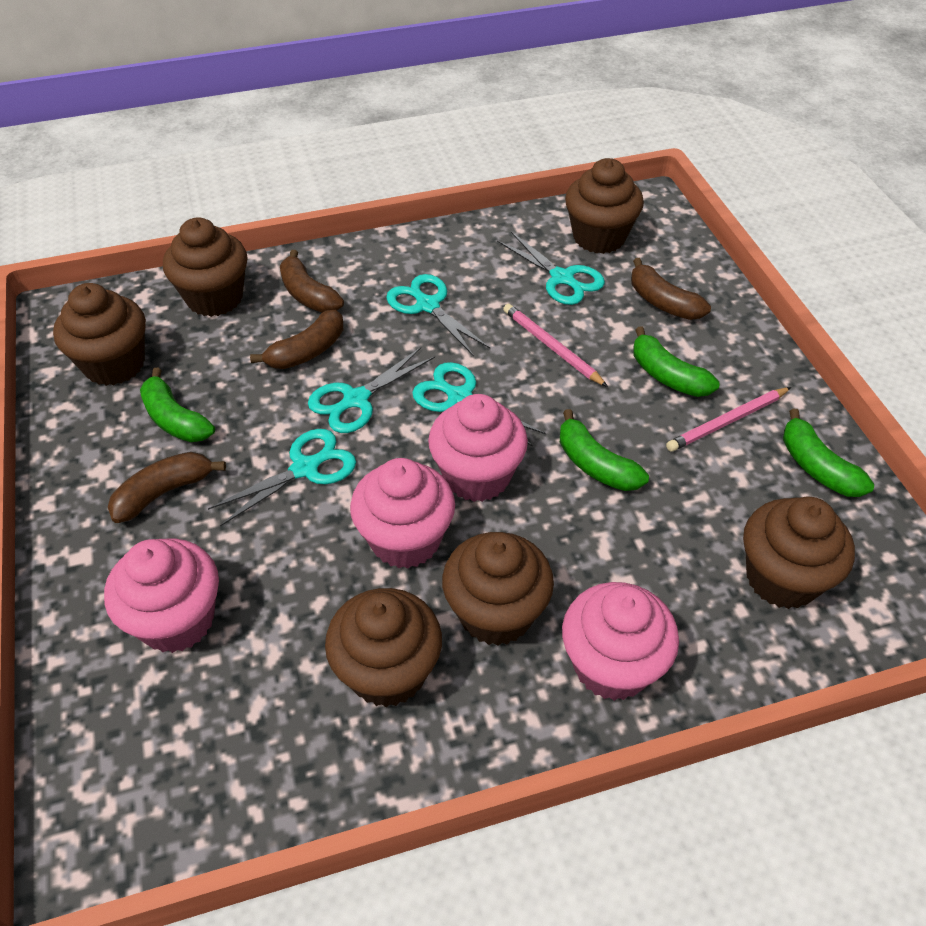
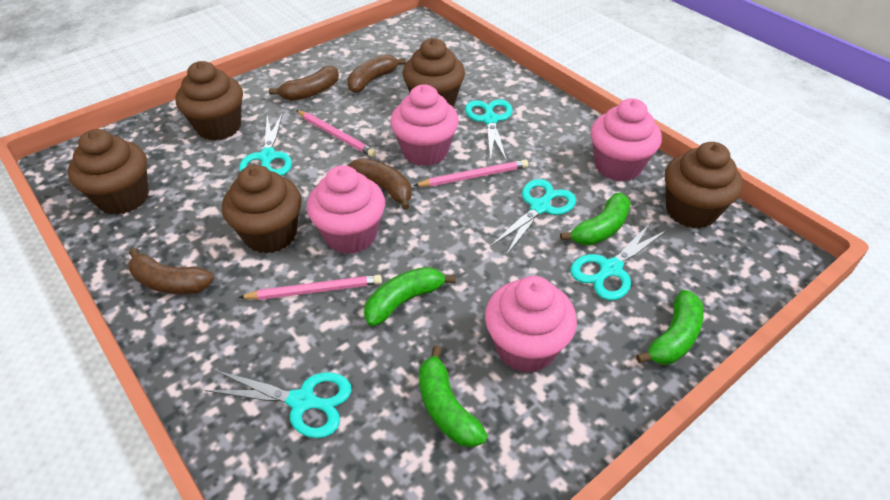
brown cupcake: 6 -> 5
pink pencil: 2 -> 3

